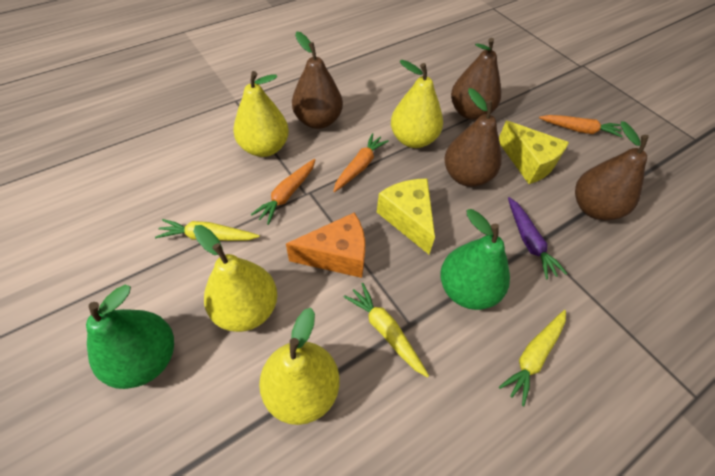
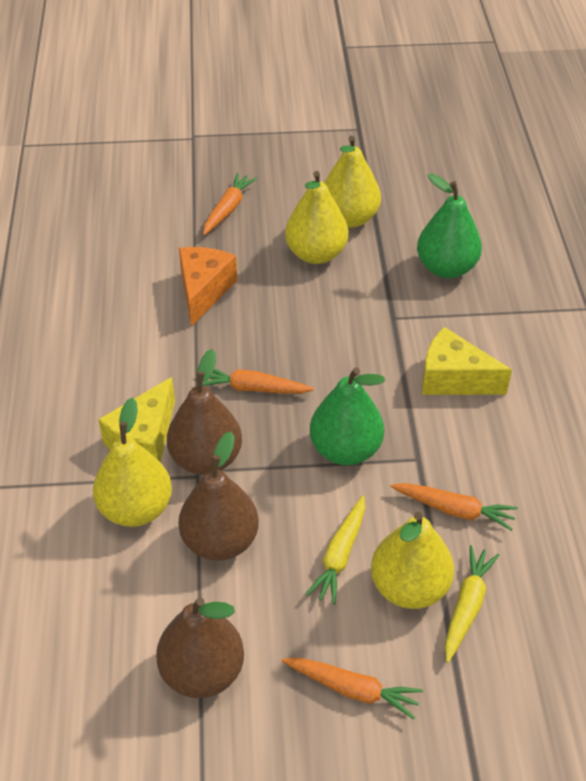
brown pear: 4 -> 3
orange carrot: 3 -> 4
purple carrot: 1 -> 0
yellow carrot: 3 -> 2

